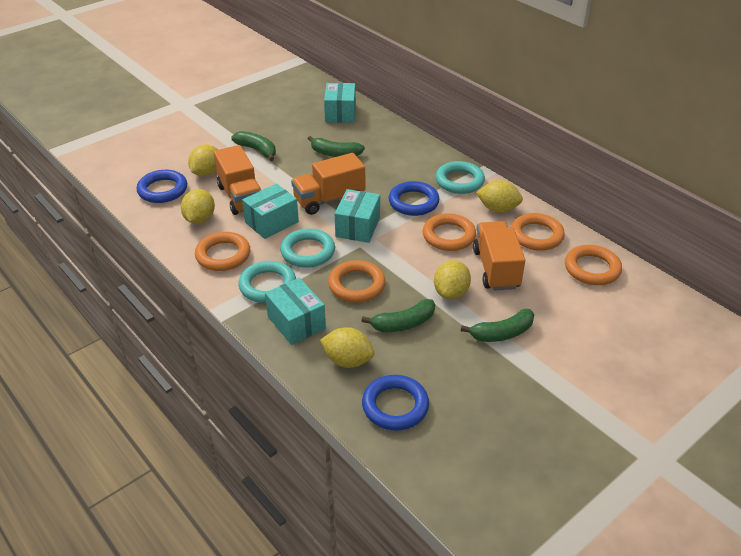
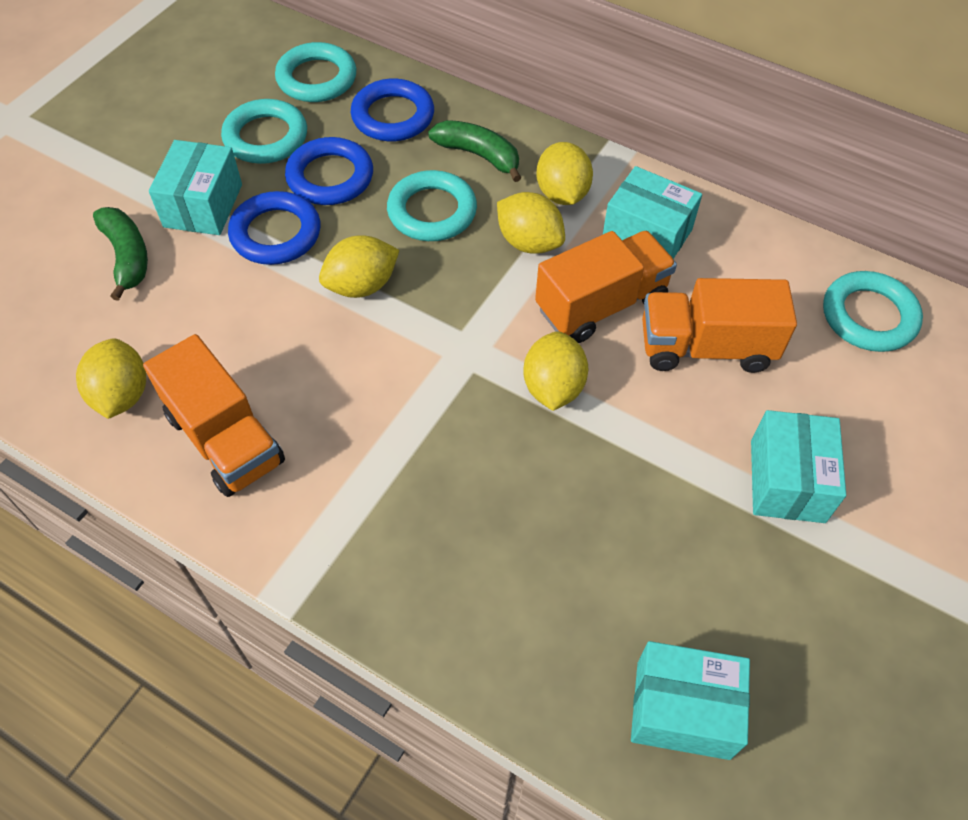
green banana: 4 -> 2
orange ring: 5 -> 0
turquoise ring: 3 -> 4

